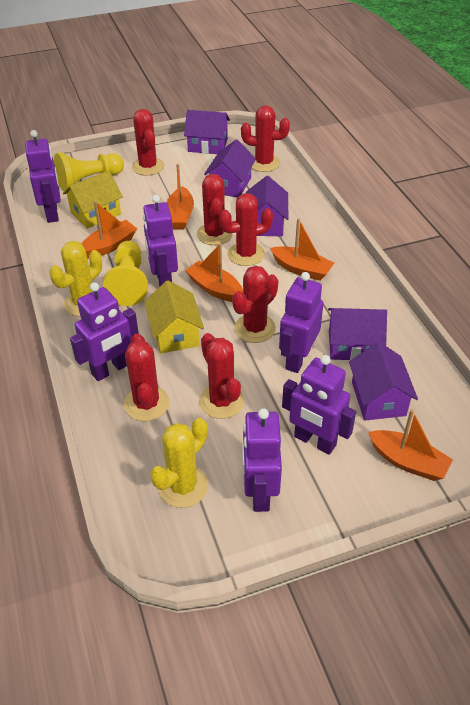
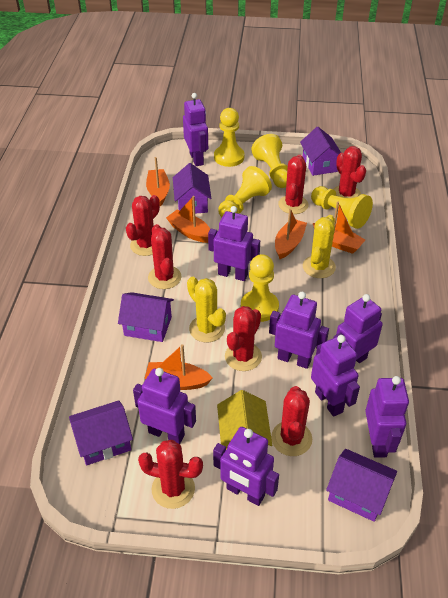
purple robot: 6 -> 8
yellow house: 2 -> 1
yellow pawn: 2 -> 5

